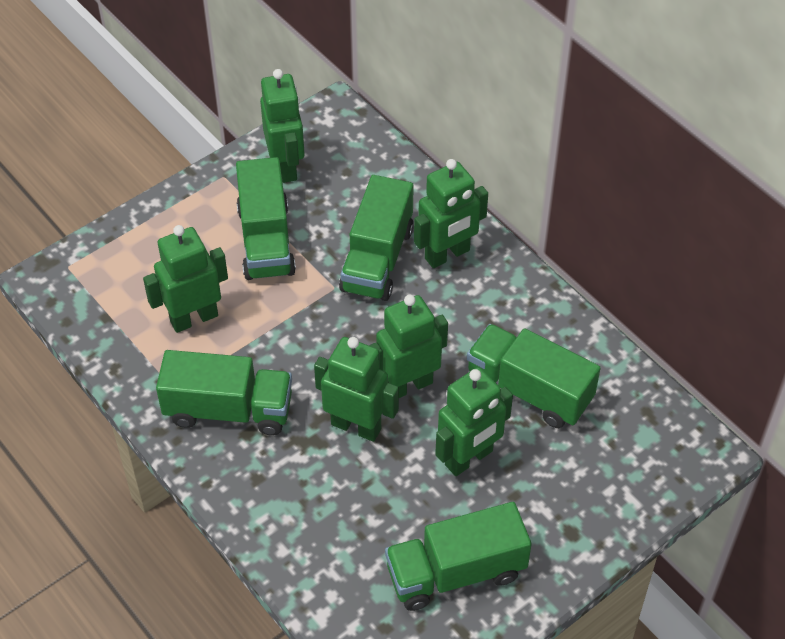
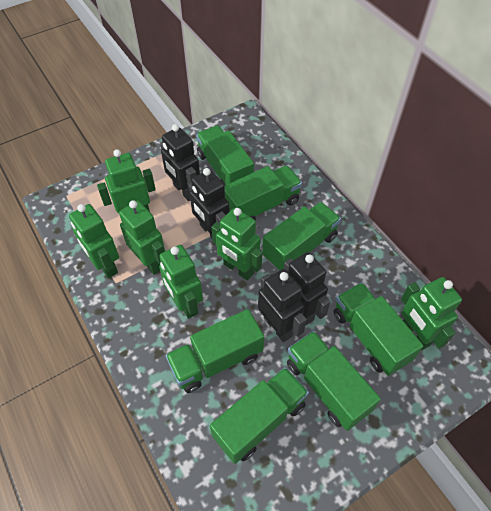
black robot: 0 -> 4
green truck: 5 -> 7

